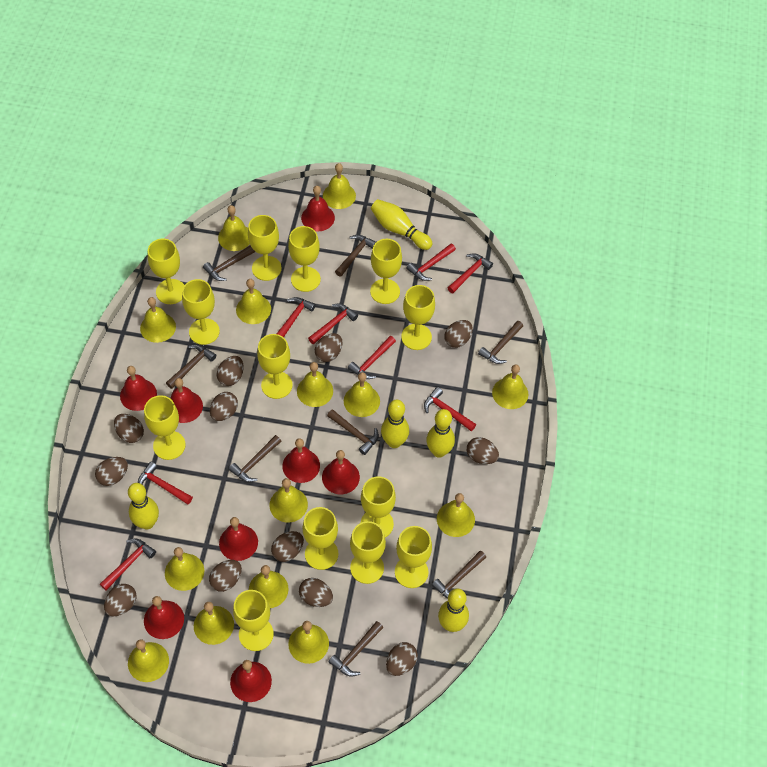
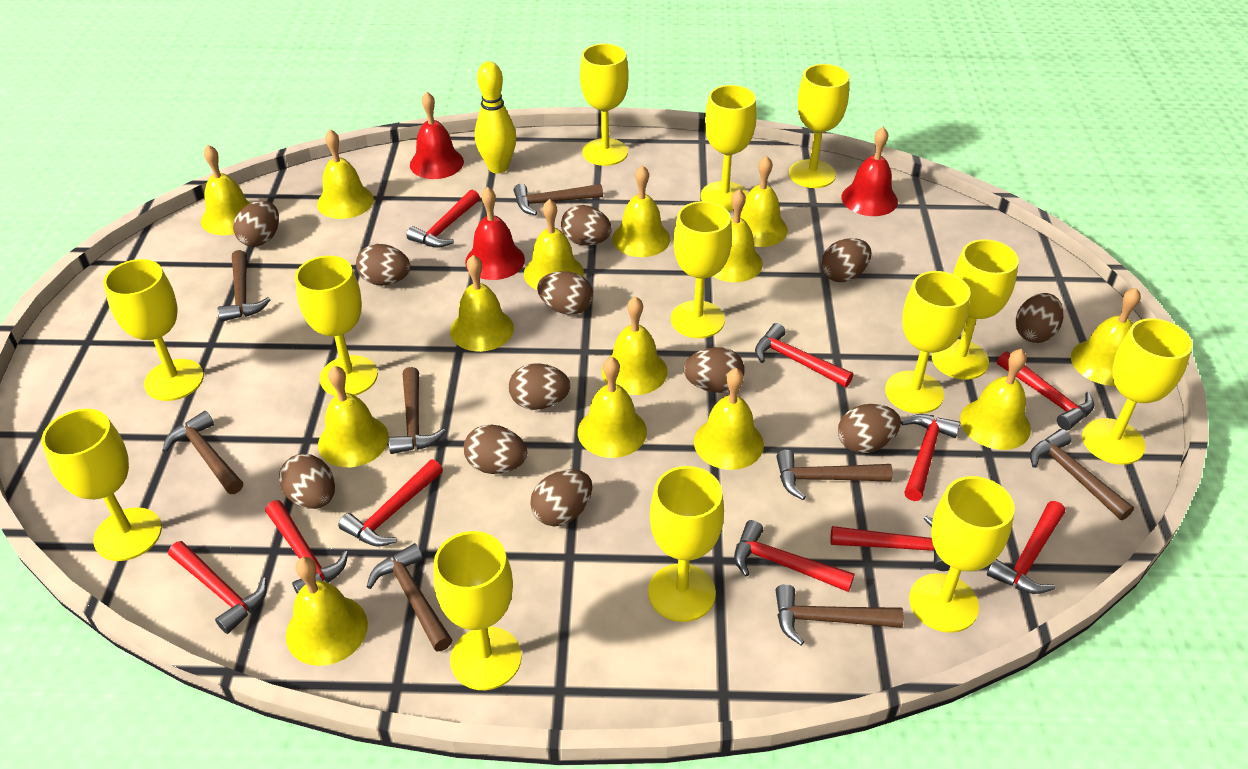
red bell: 8 -> 3
red hammer: 8 -> 10
yellow bowling pin: 5 -> 1

